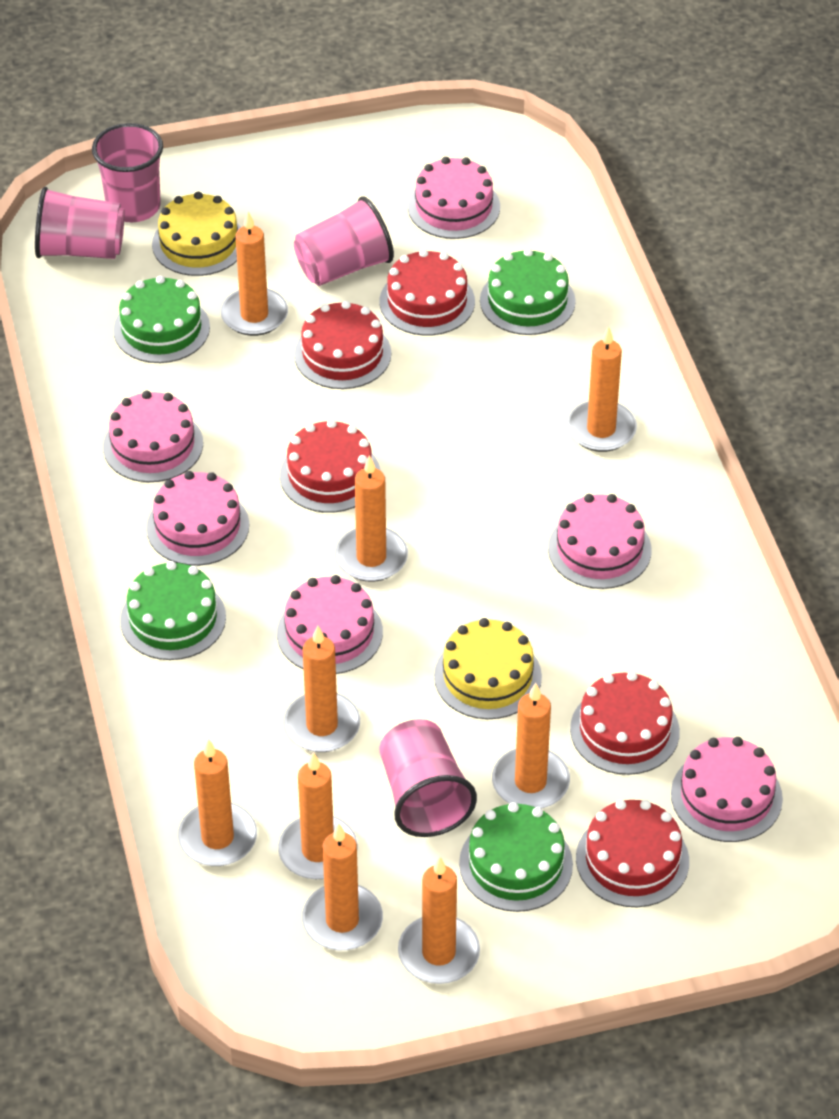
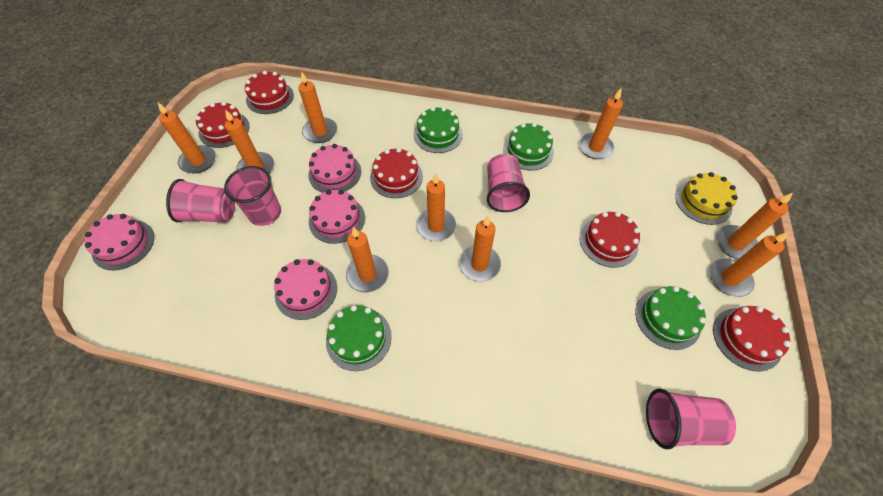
pink cake: 6 -> 4
yellow cake: 2 -> 1

